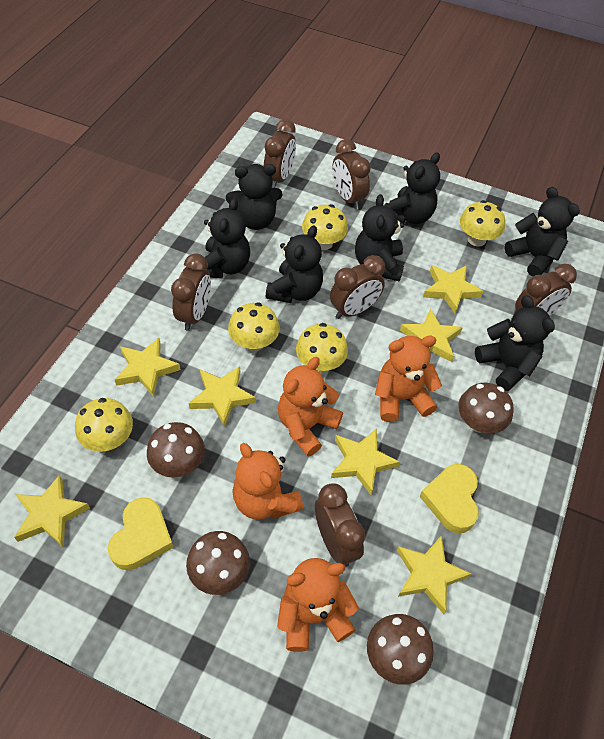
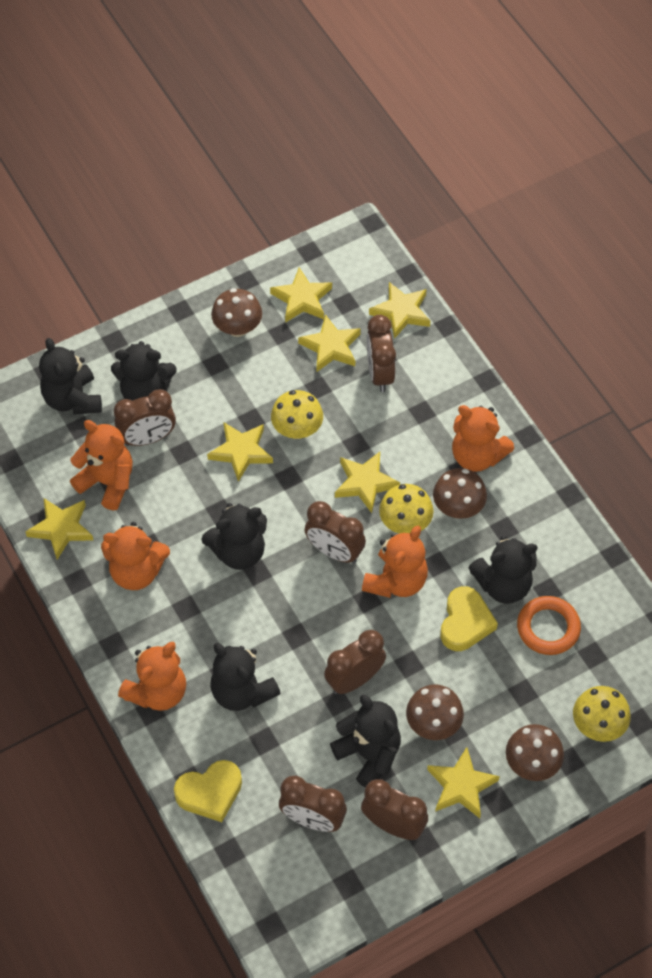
black teddy bear: 7 -> 6
orange ring: 0 -> 1
orange teddy bear: 4 -> 5
yellow mushroom: 5 -> 3

